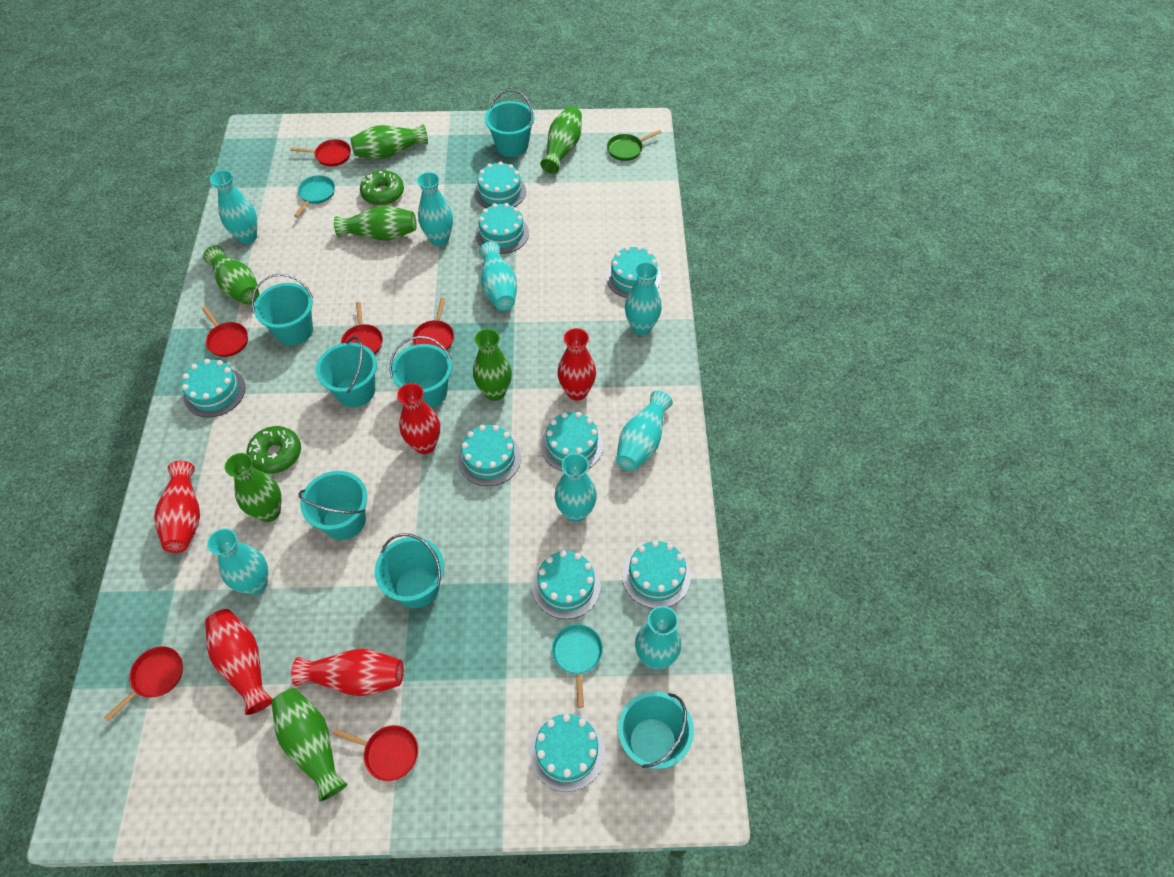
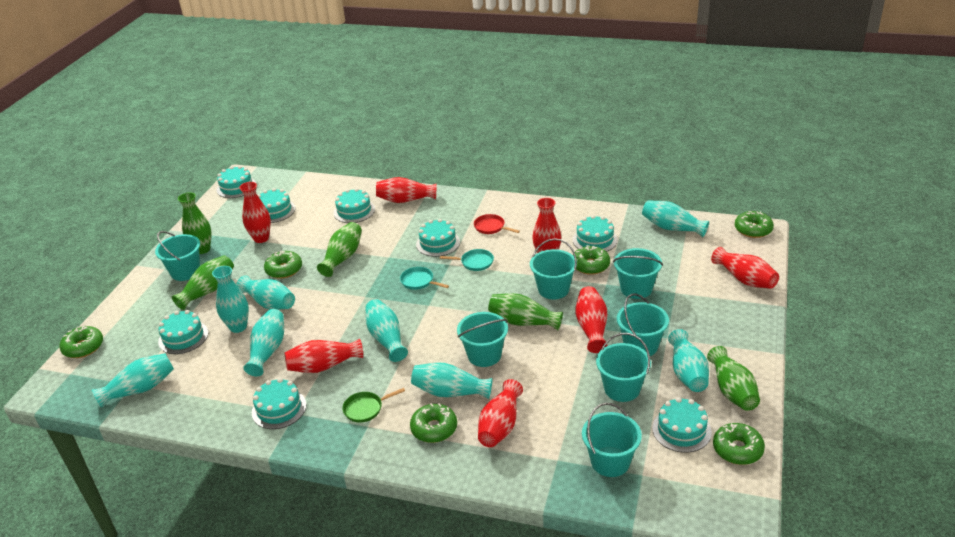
green donut: 2 -> 6
green vase: 7 -> 5
red pan: 6 -> 1
red vase: 5 -> 7
turquoise cake: 9 -> 8

